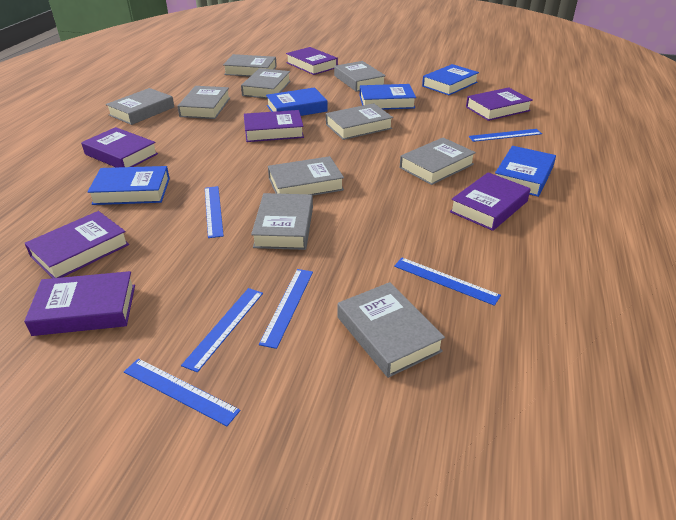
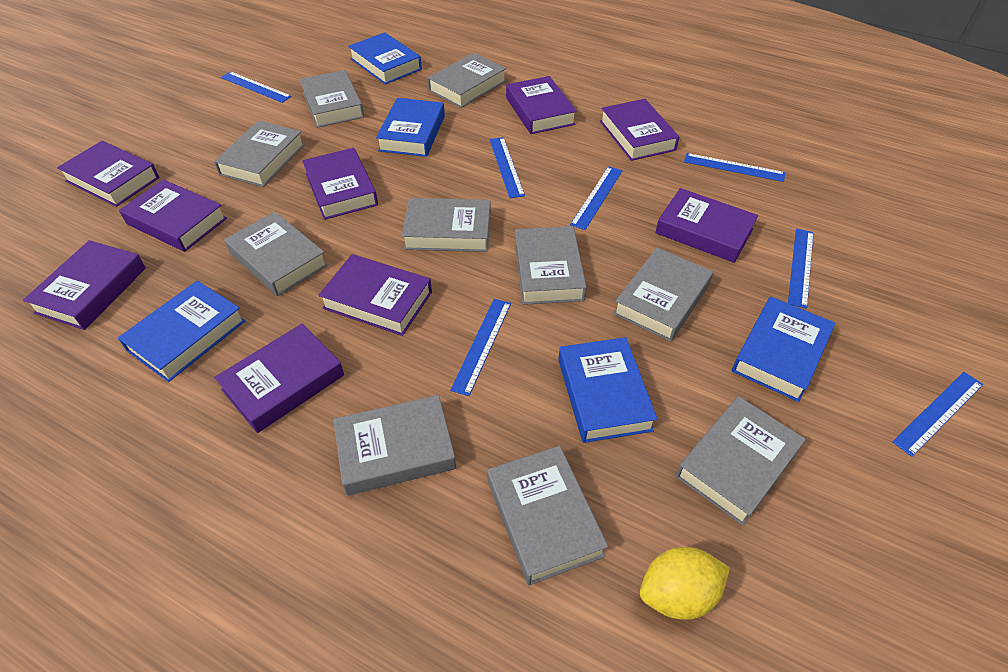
blue ruler: 6 -> 7
purple book: 7 -> 9
yellow lemon: 0 -> 1

